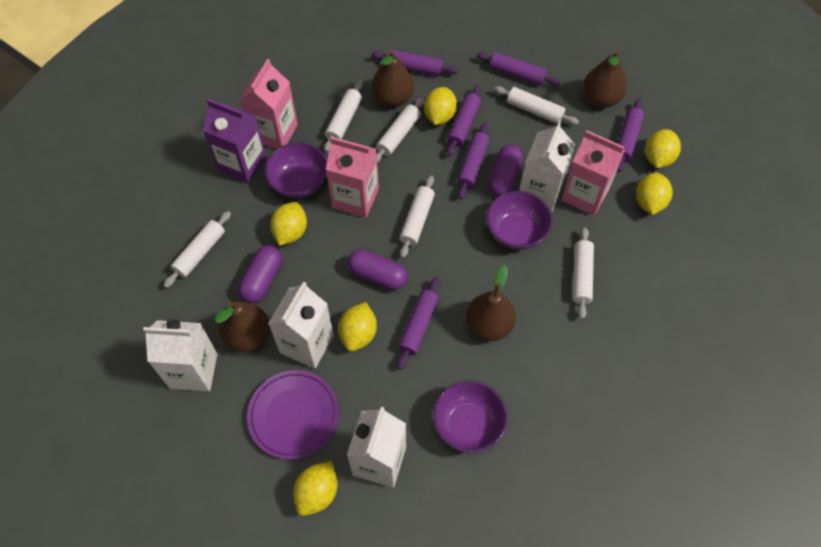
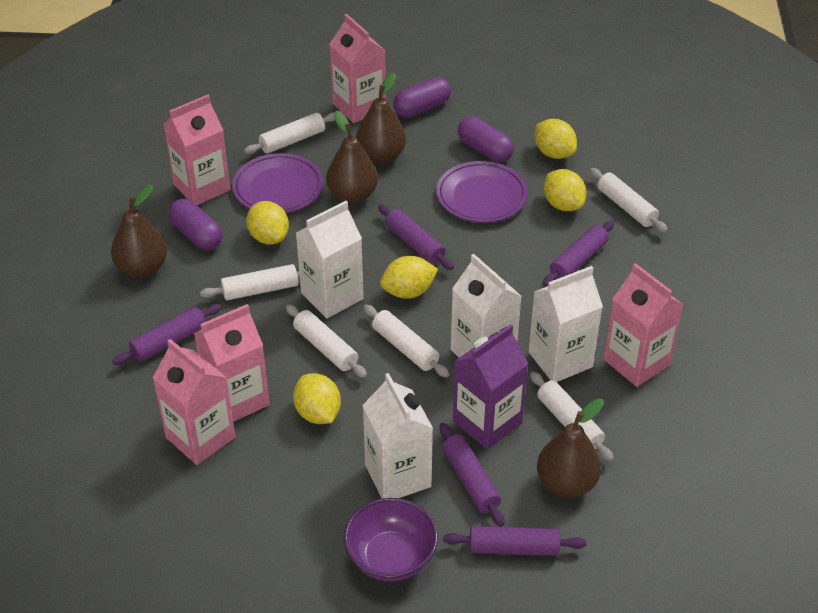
pink carton: 3 -> 5
purple bowl: 3 -> 1
purple plate: 1 -> 2
purple rolling pin: 6 -> 5
yellow lemon: 6 -> 5

